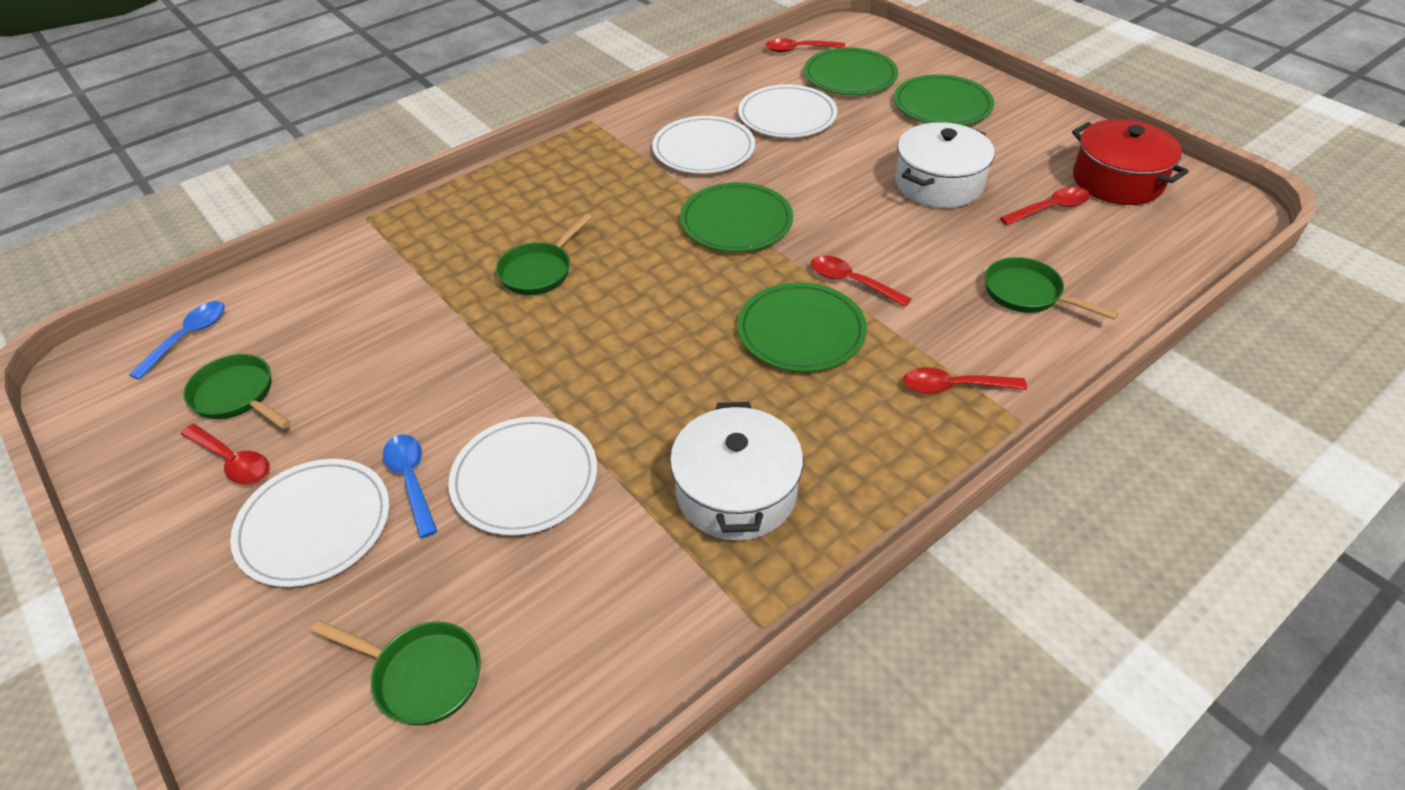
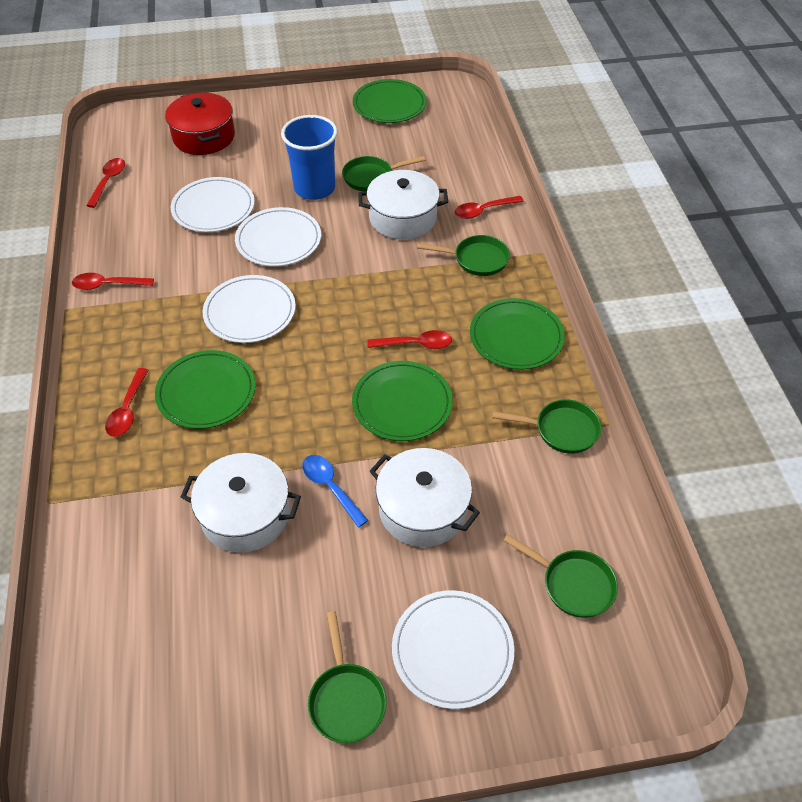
blue cup: 0 -> 1
blue spoon: 2 -> 1
green pan: 4 -> 5
white pot: 2 -> 3

